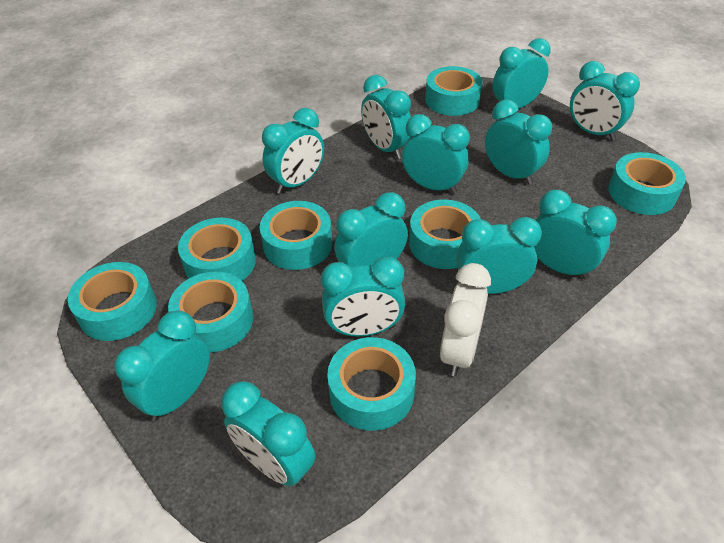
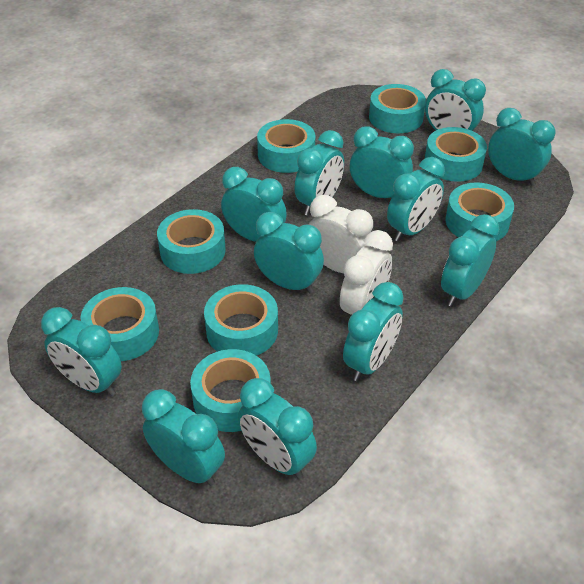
white clock: 1 -> 2

